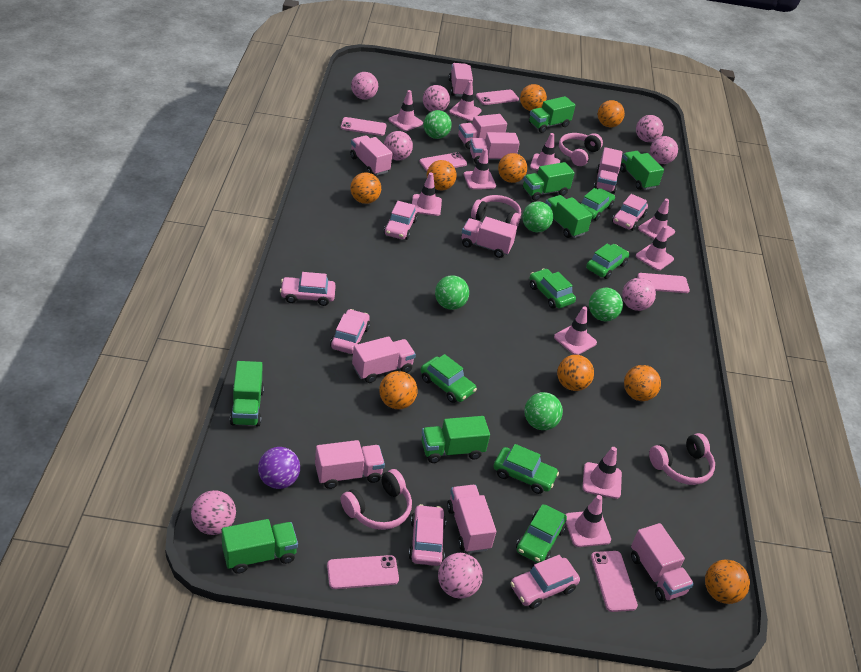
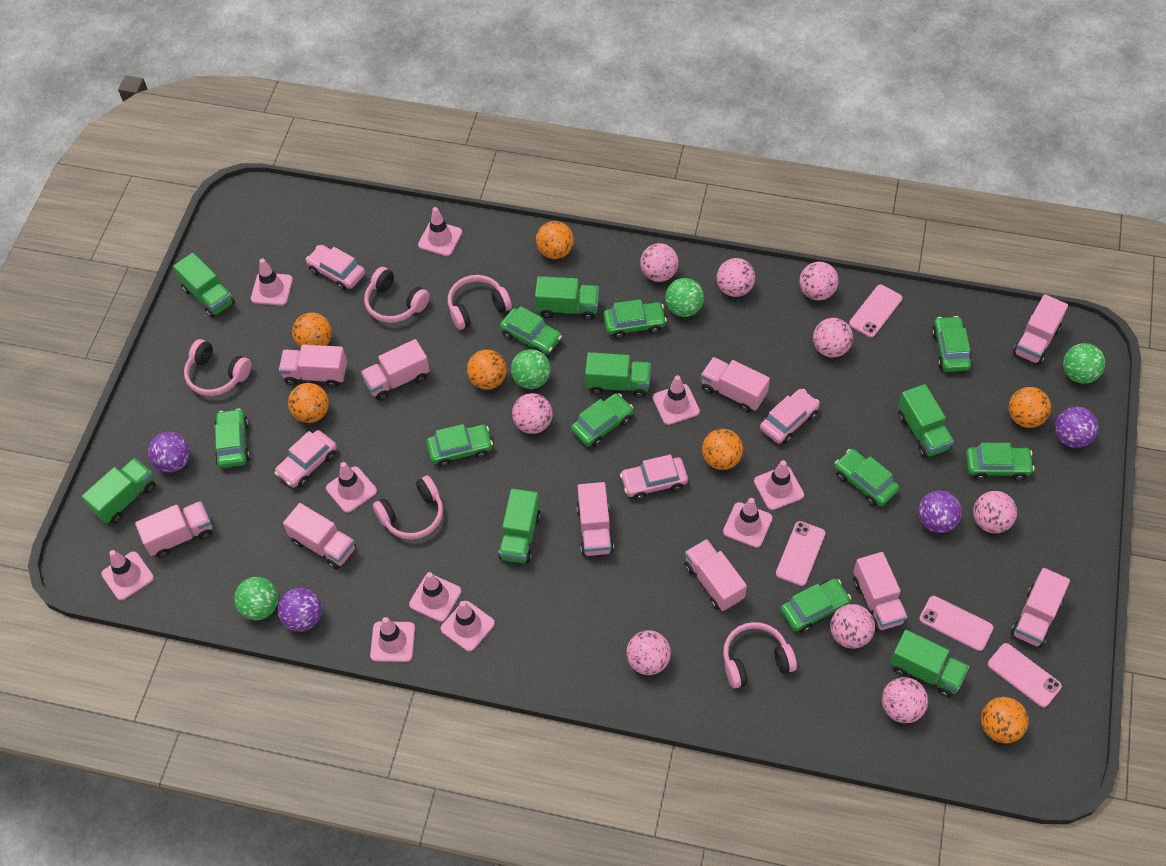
green ball: 5 -> 4
green car: 6 -> 9
orange ball: 9 -> 7
pink ball: 8 -> 9
pink car: 6 -> 4
pink headphones: 4 -> 5
pink phone: 6 -> 4
purple ball: 1 -> 4

